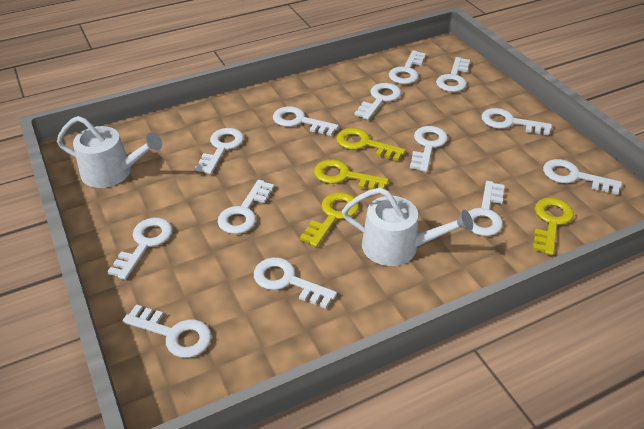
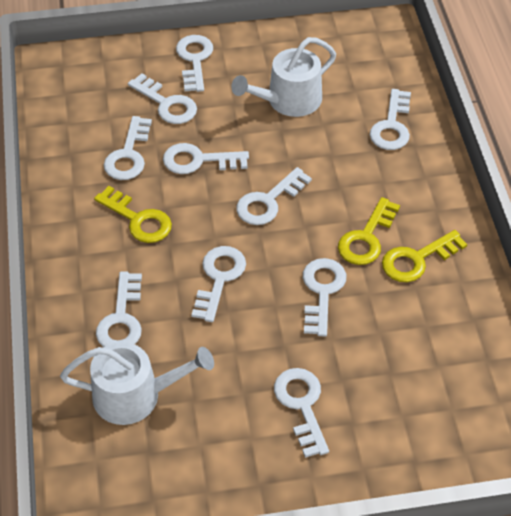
white key: 13 -> 10
yellow key: 4 -> 3

